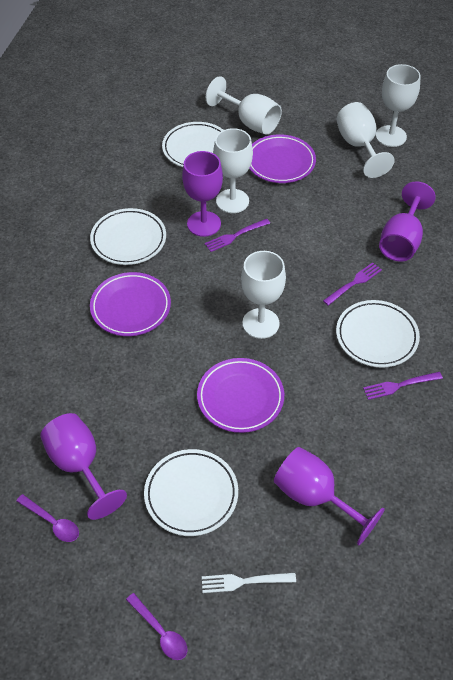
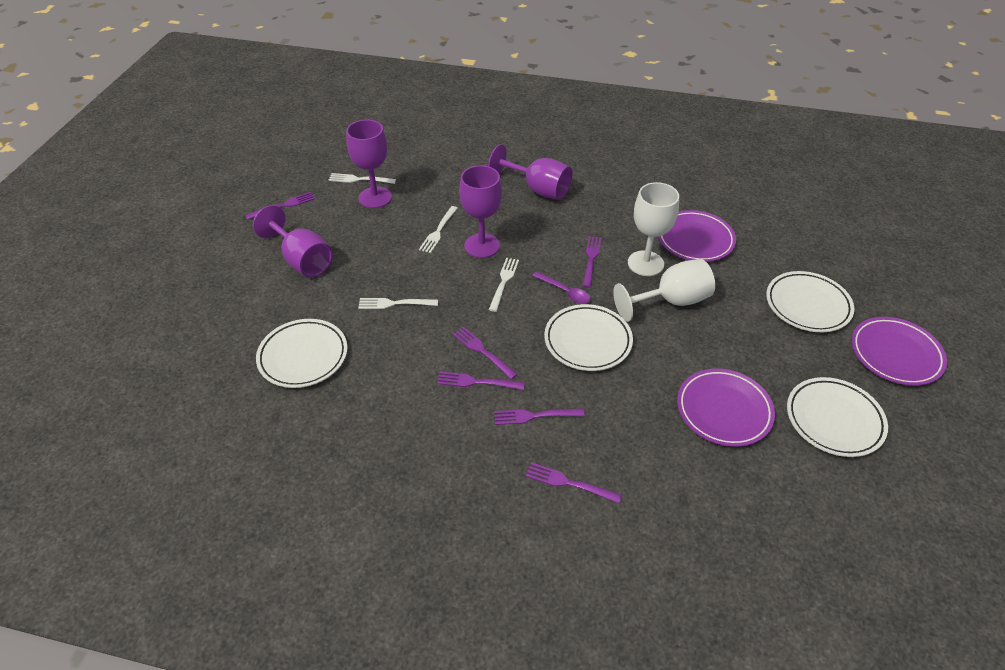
purple fork: 3 -> 6
purple spoon: 2 -> 1
white fork: 1 -> 4
white goblet: 5 -> 2

